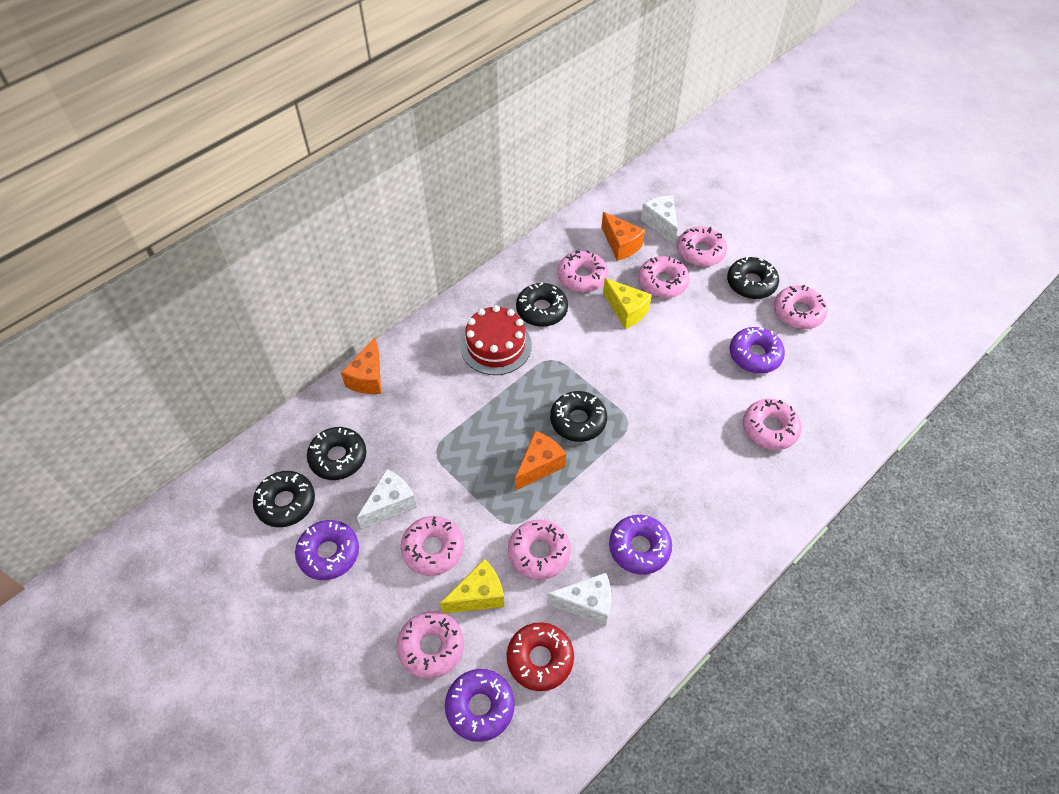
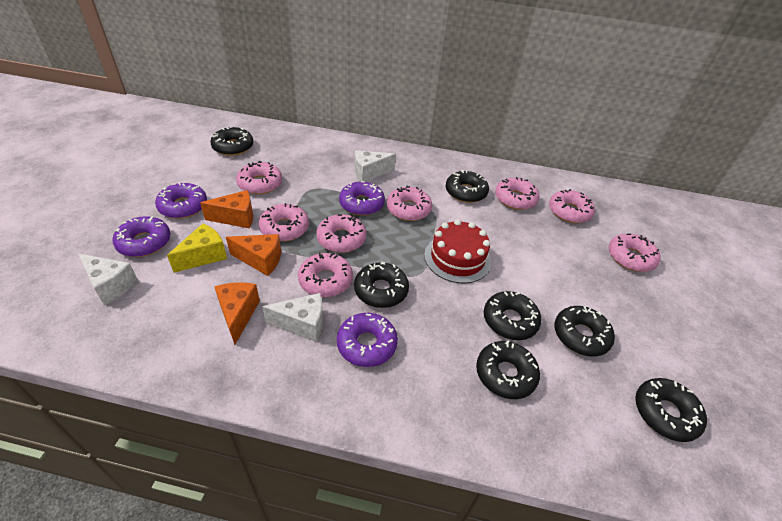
black donut: 5 -> 7
red donut: 1 -> 0
yellow cheese: 2 -> 1

